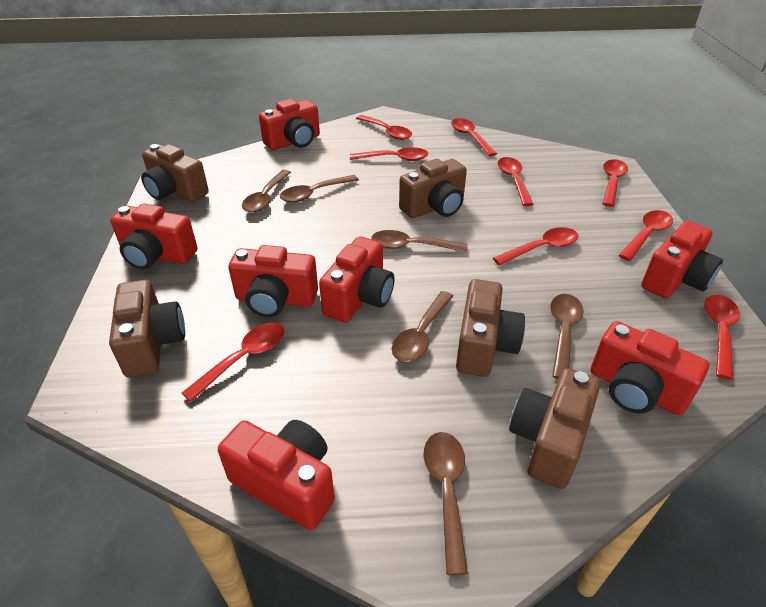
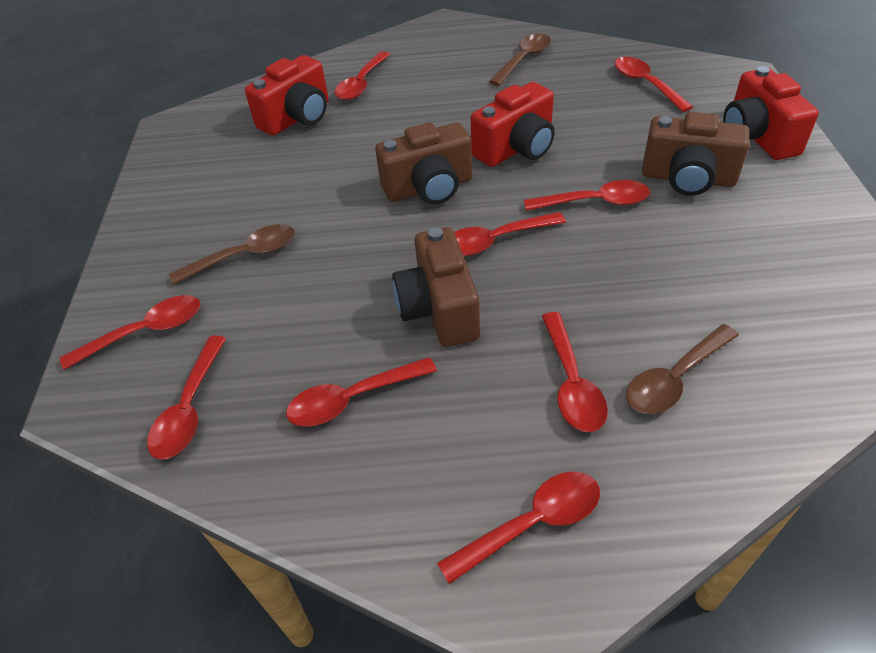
brown camera: 5 -> 3
brown spoon: 6 -> 3
red camera: 7 -> 3

